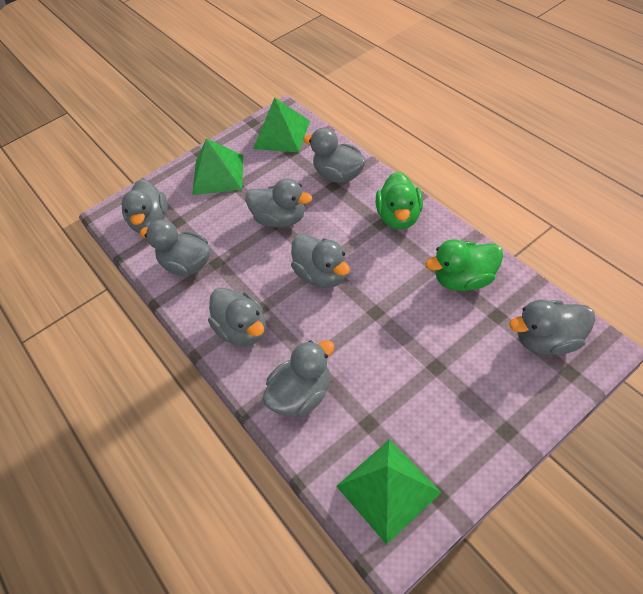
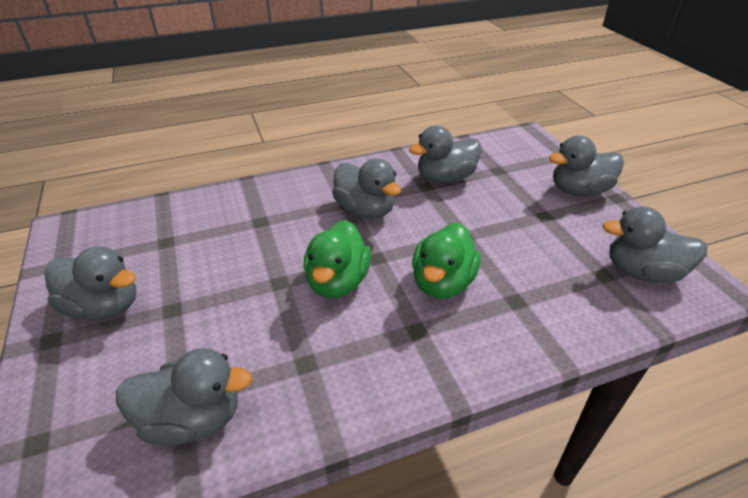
green pyramid: 3 -> 0
grey duck: 8 -> 6

